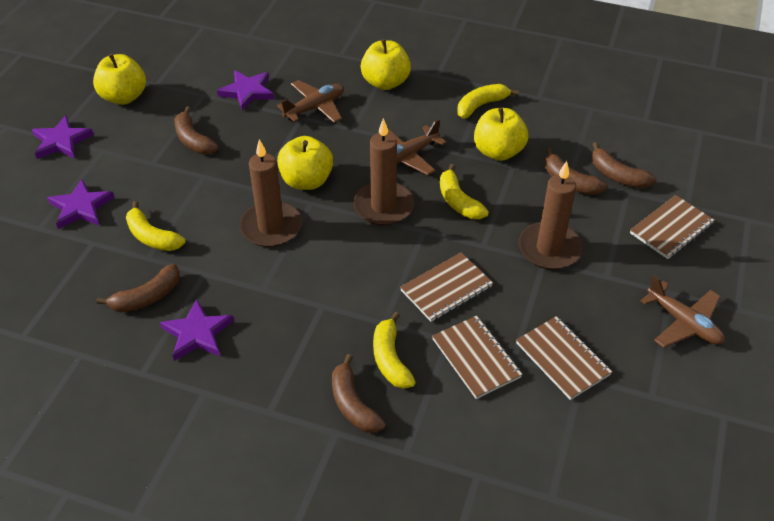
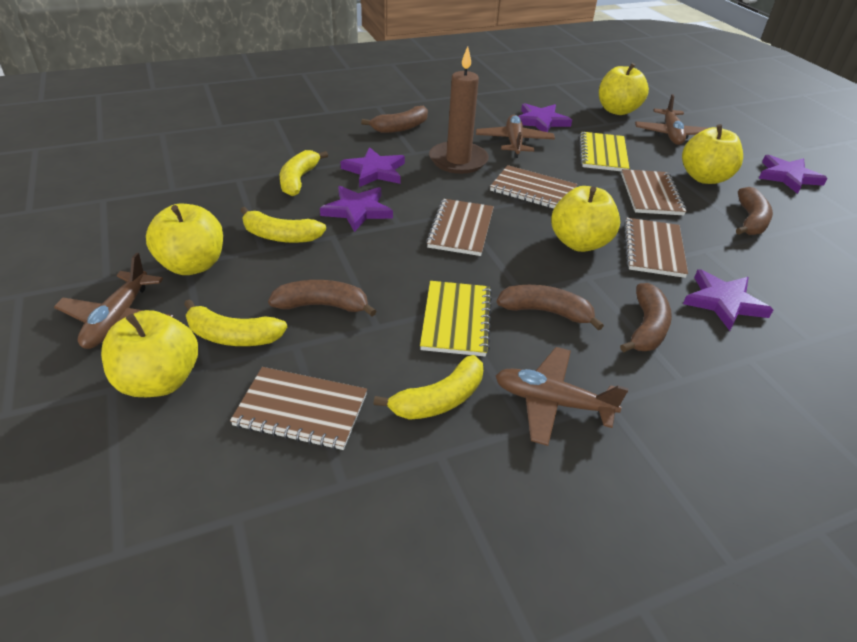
brown candle: 3 -> 1
brown notebook: 4 -> 5
brown plane: 3 -> 4
purple star: 4 -> 5
yellow apple: 4 -> 5
yellow notebook: 0 -> 2

